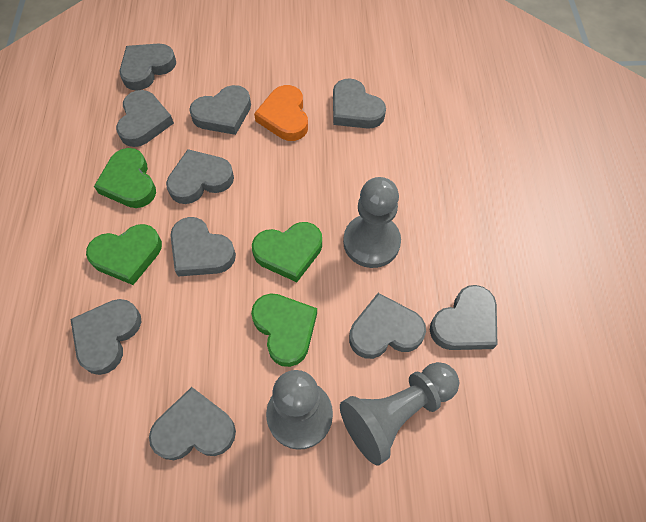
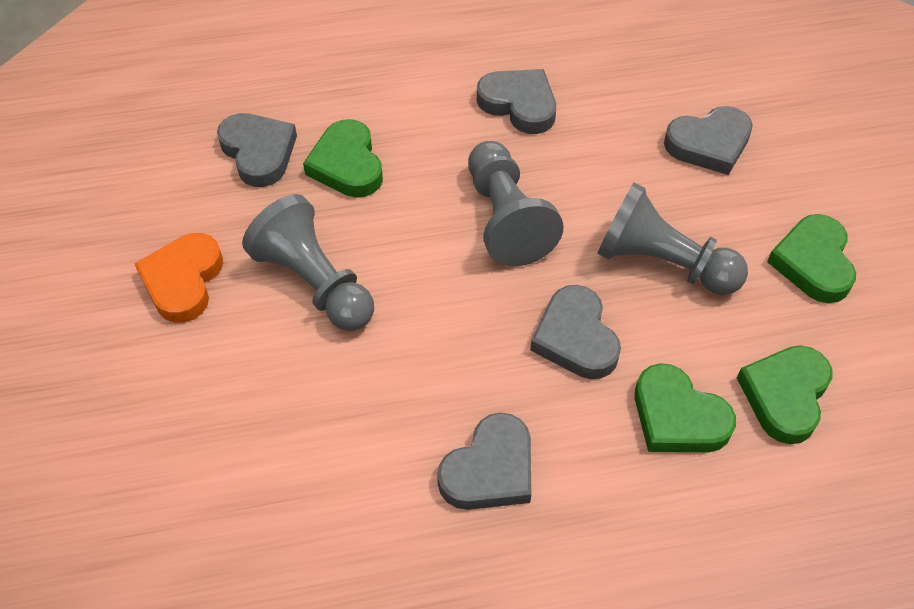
grey heart: 10 -> 5

